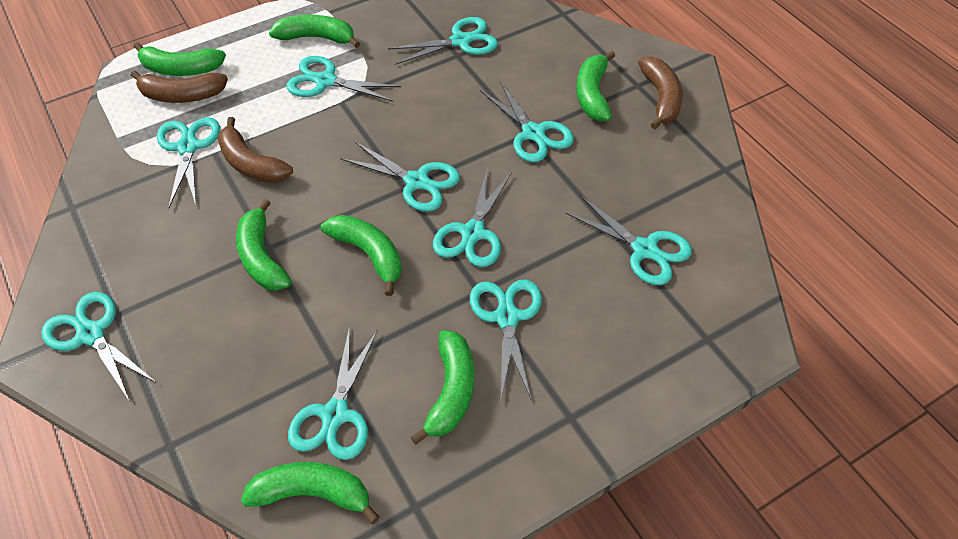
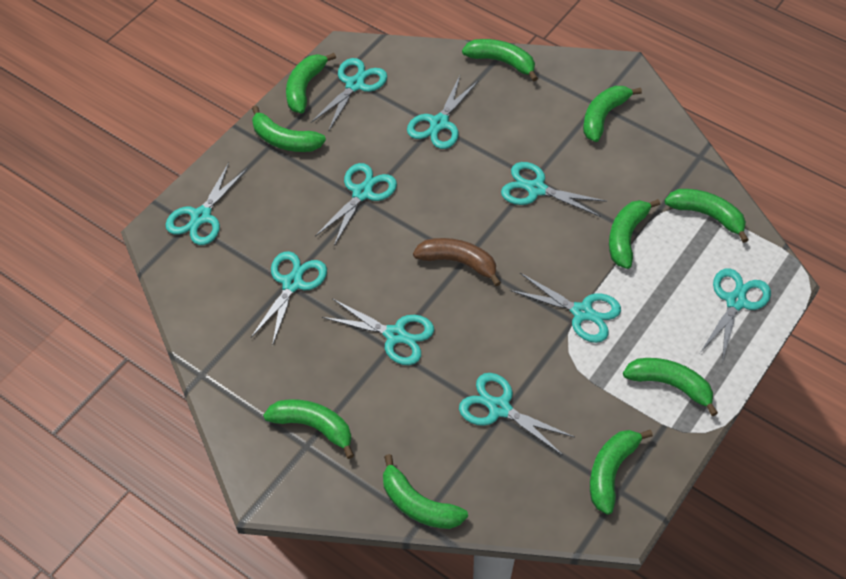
brown banana: 3 -> 1
green banana: 7 -> 10

